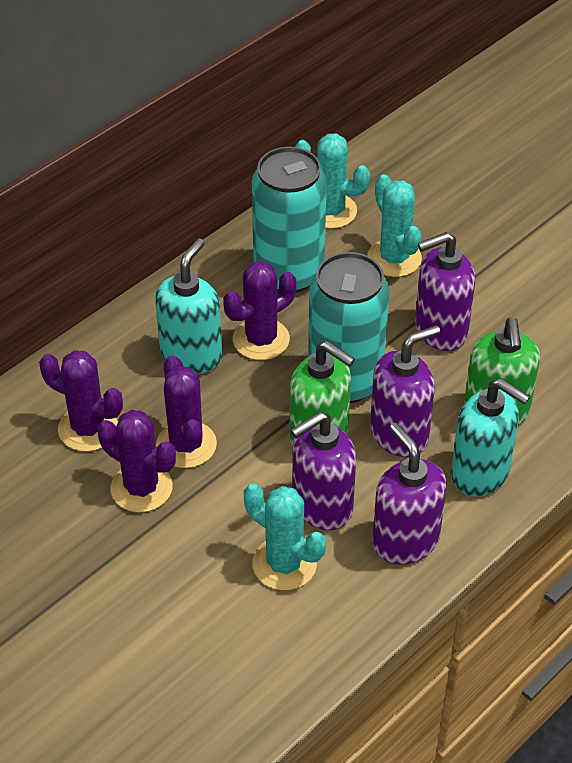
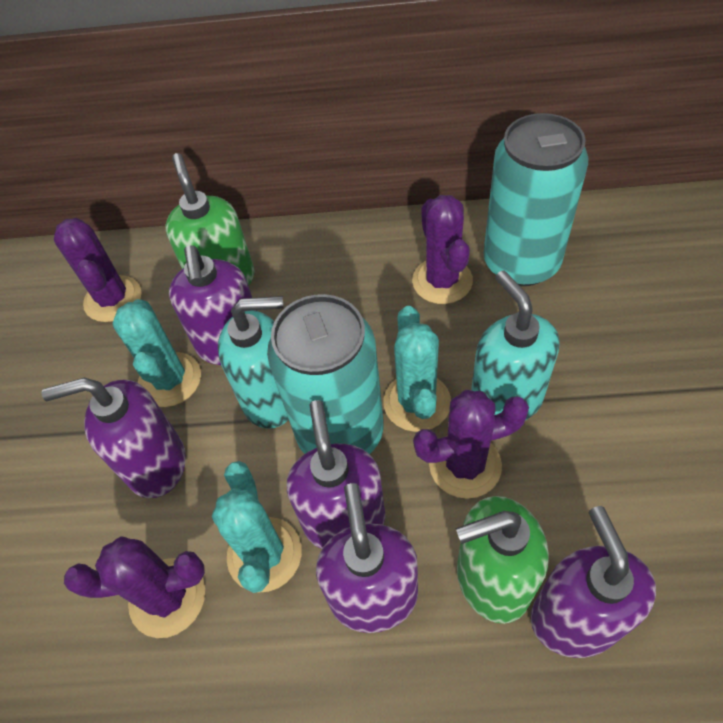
purple soap dispenser: 4 -> 5

